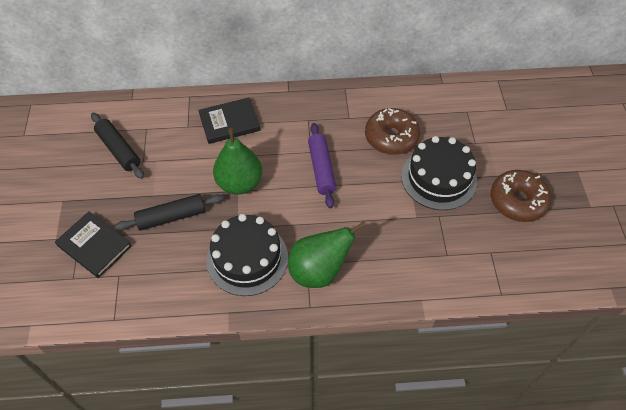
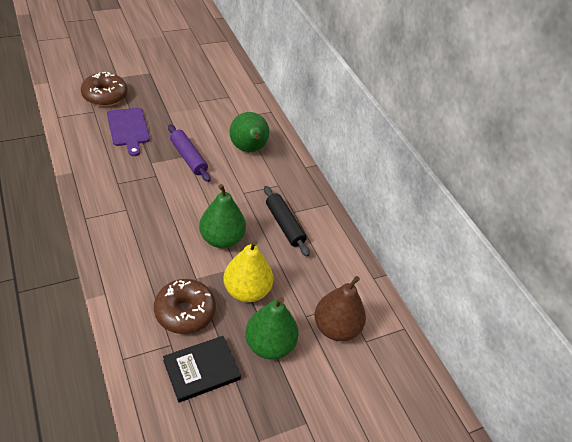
black book: 2 -> 1
black cake: 2 -> 0
black rolling pin: 2 -> 1
brown pear: 0 -> 1
green pear: 2 -> 3
purple cutting board: 0 -> 1
yellow pear: 0 -> 1

